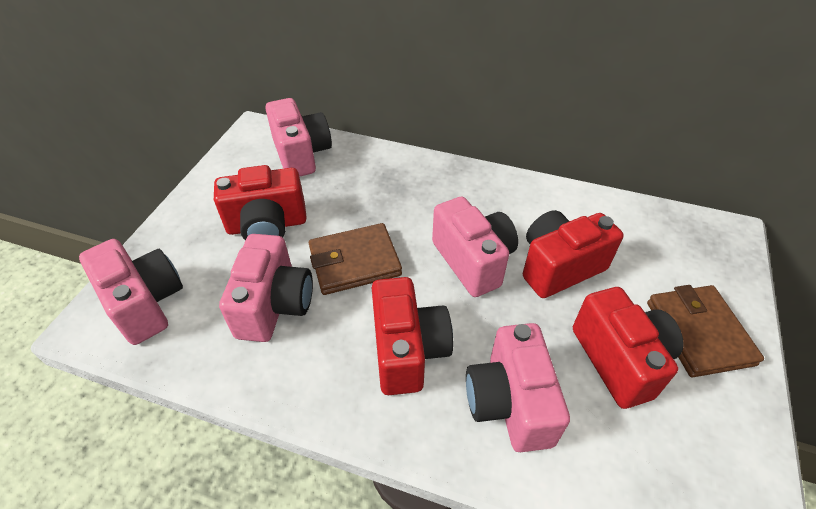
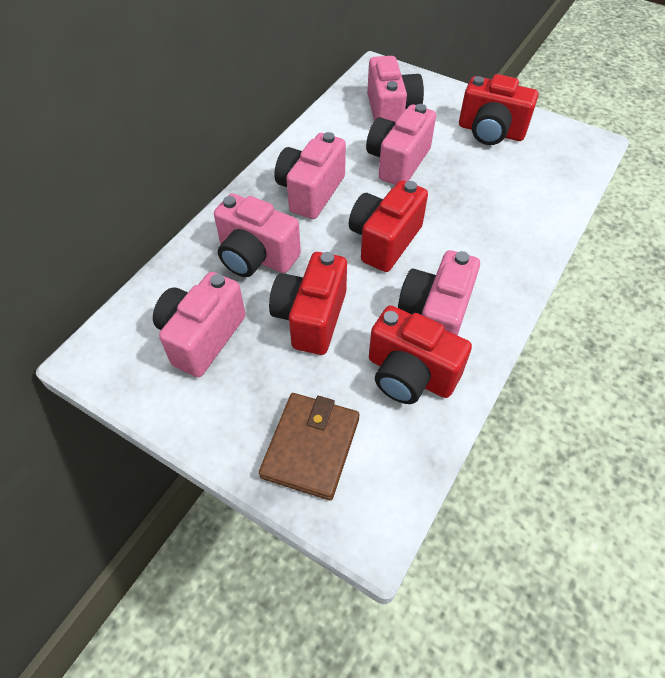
brown wallet: 2 -> 1
pink camera: 5 -> 6

